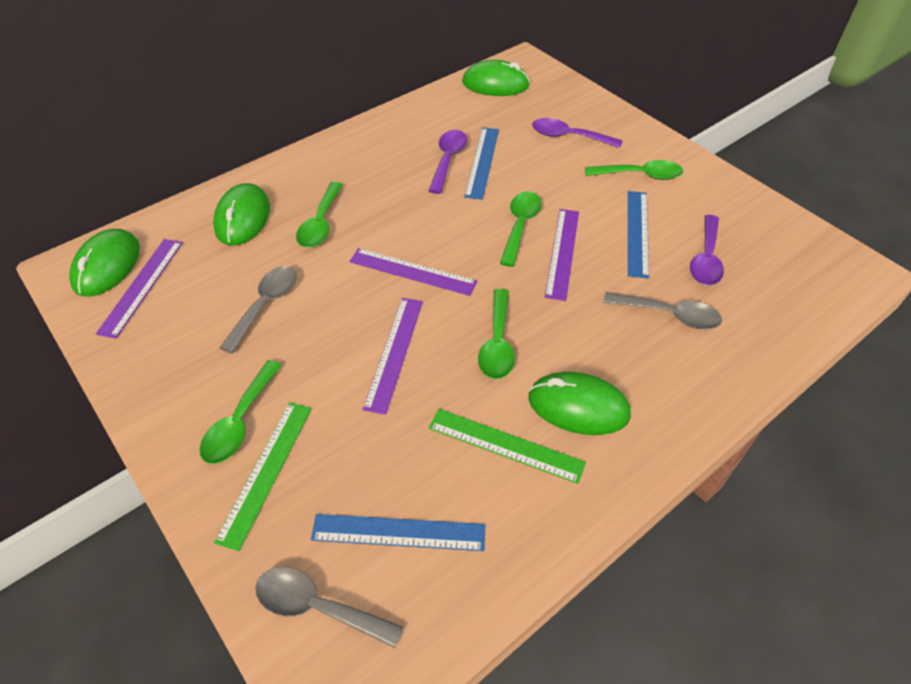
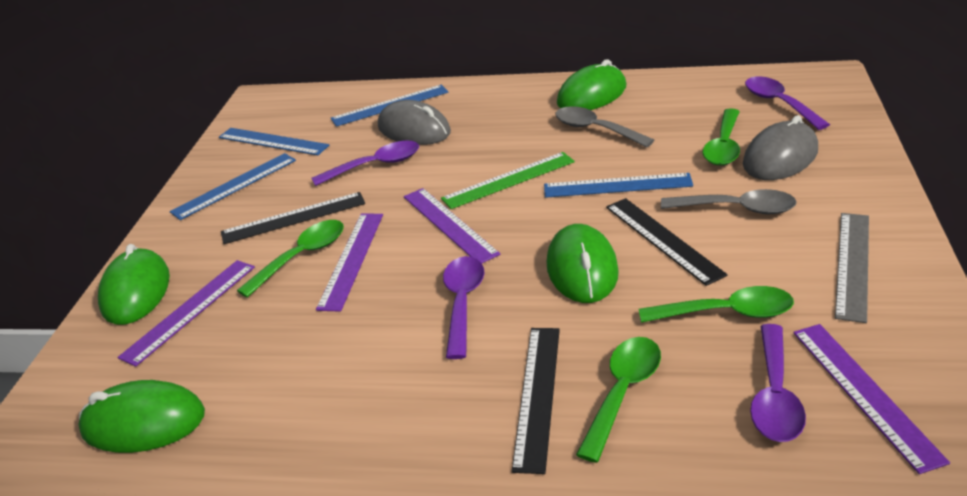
black ruler: 0 -> 3
blue ruler: 3 -> 4
green ruler: 2 -> 1
green spoon: 5 -> 4
grey mouse: 0 -> 2
grey ruler: 0 -> 1
grey spoon: 3 -> 2
purple spoon: 3 -> 4

